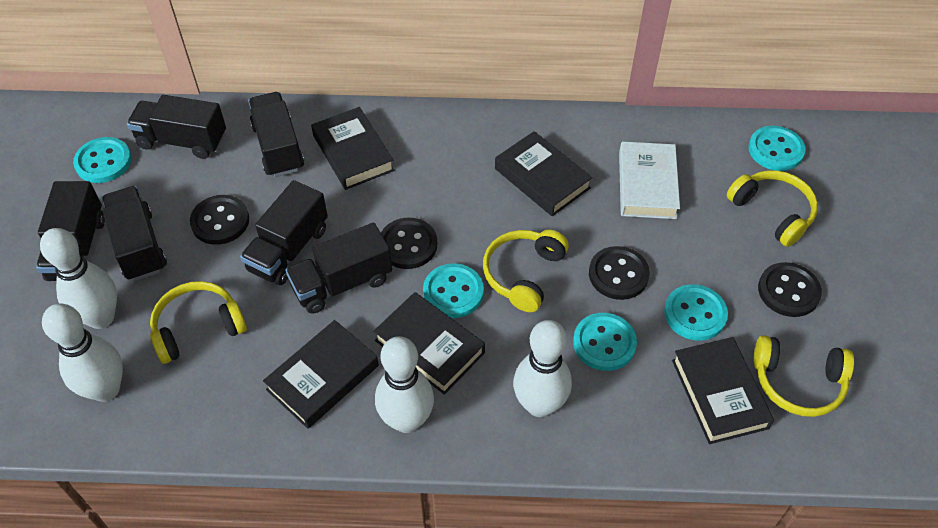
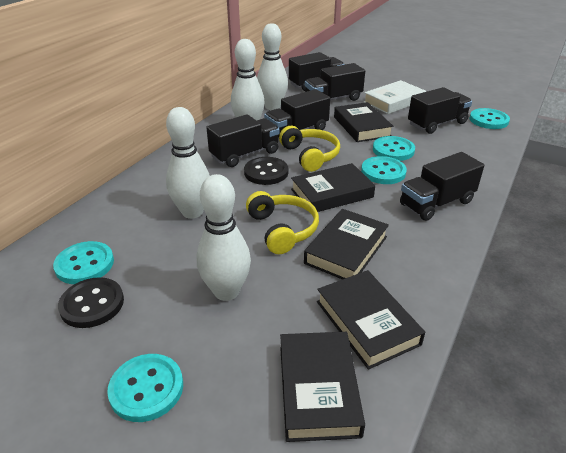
black button: 4 -> 2
yellow headphones: 4 -> 2

